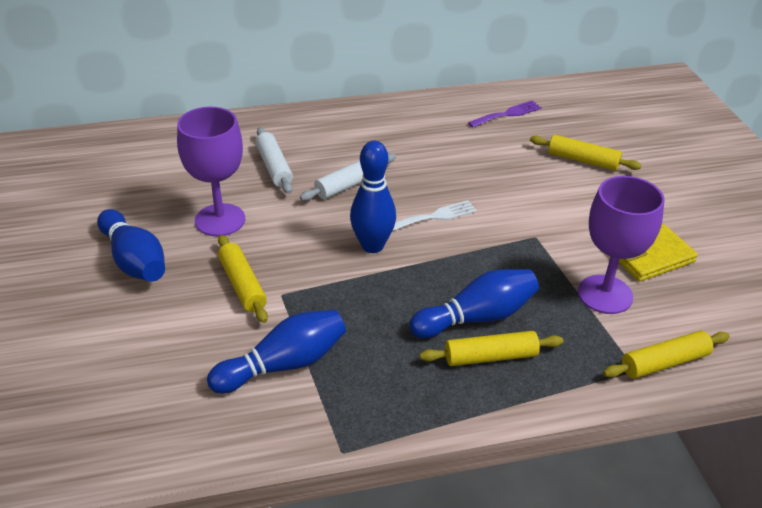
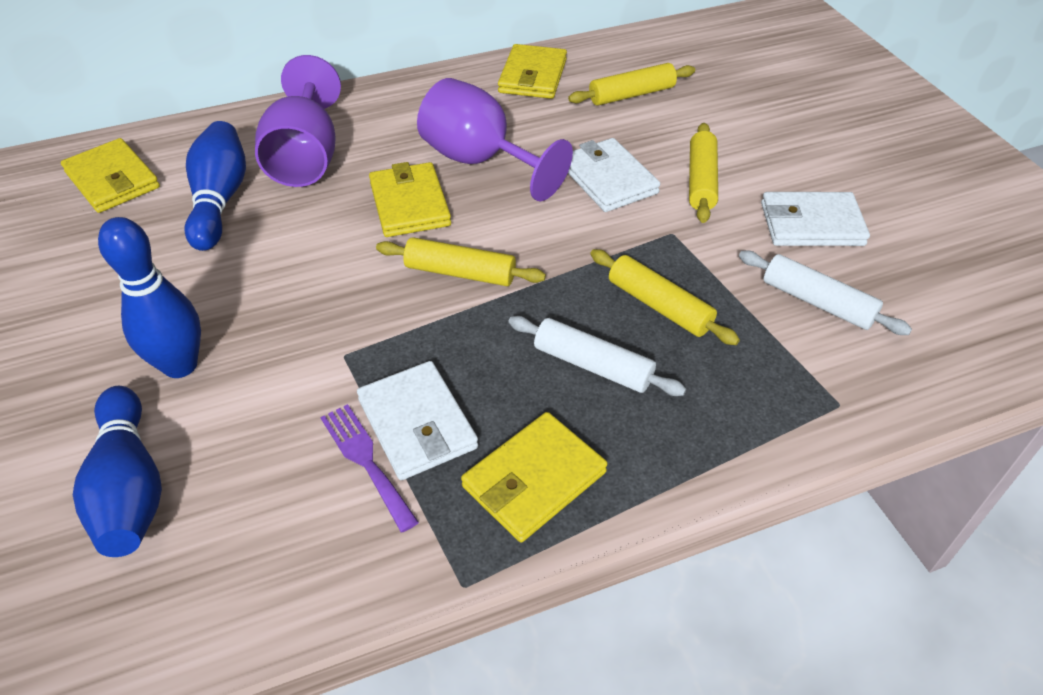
blue bowling pin: 4 -> 3
white fork: 1 -> 0
white wallet: 0 -> 3
yellow wallet: 1 -> 4

